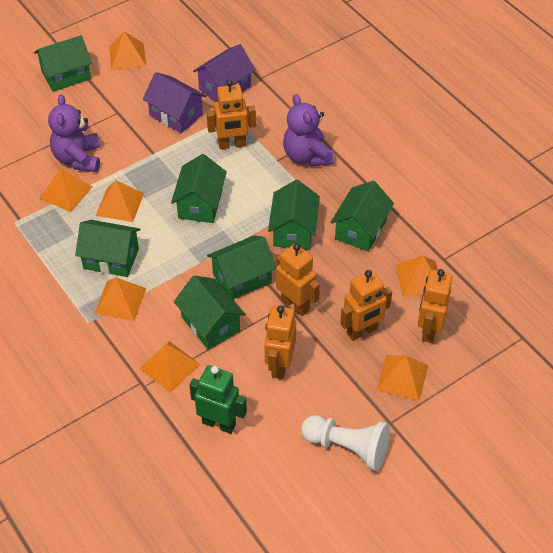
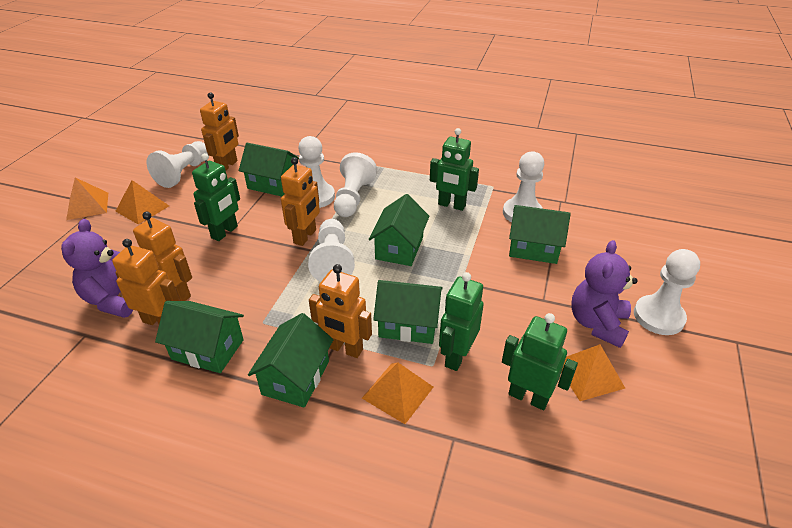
green house: 7 -> 6
green robot: 1 -> 4
orange pyramid: 7 -> 4
purple house: 2 -> 0
white pawn: 1 -> 6

